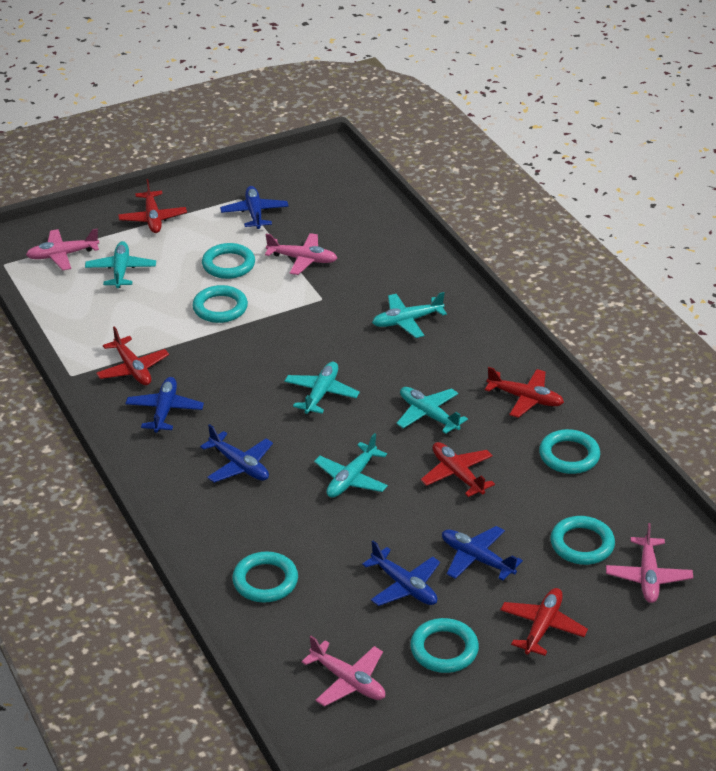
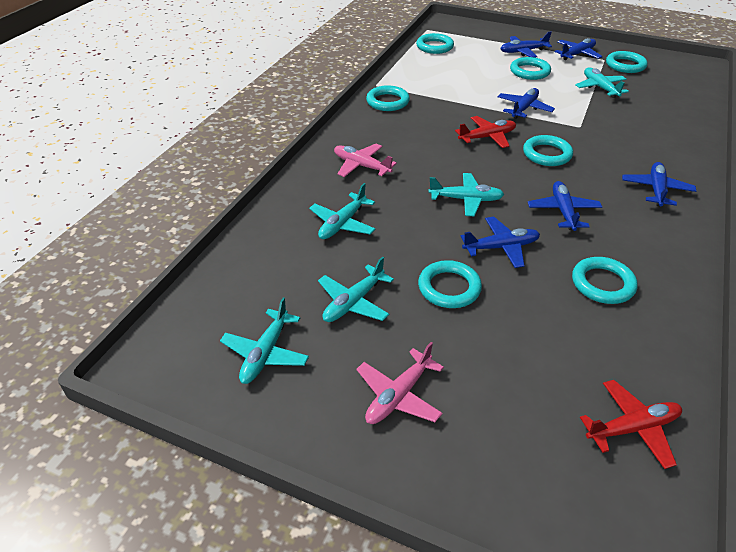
blue plane: 5 -> 6
pink plane: 4 -> 2
red plane: 5 -> 2
turquoise ring: 6 -> 7

